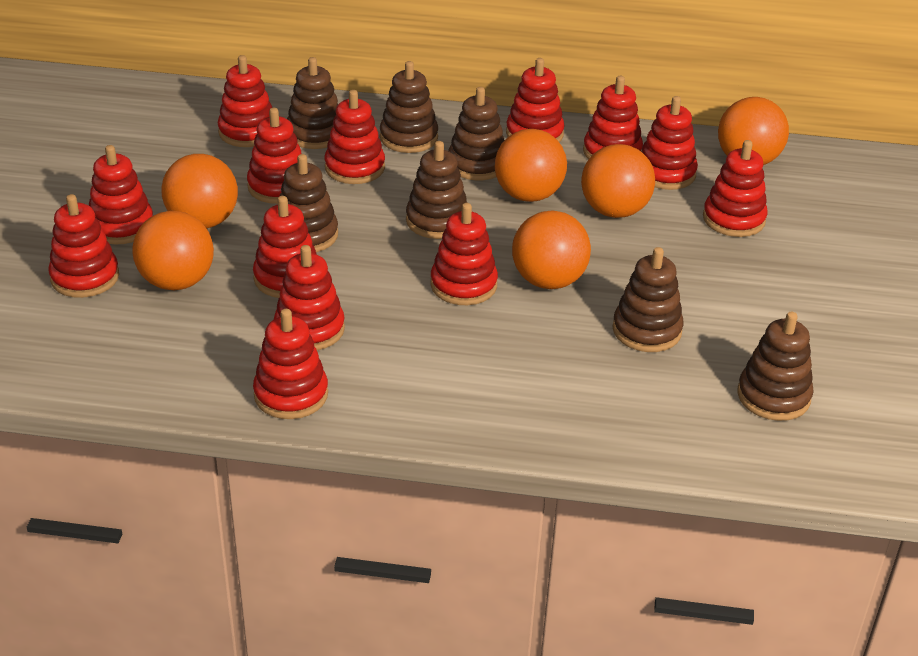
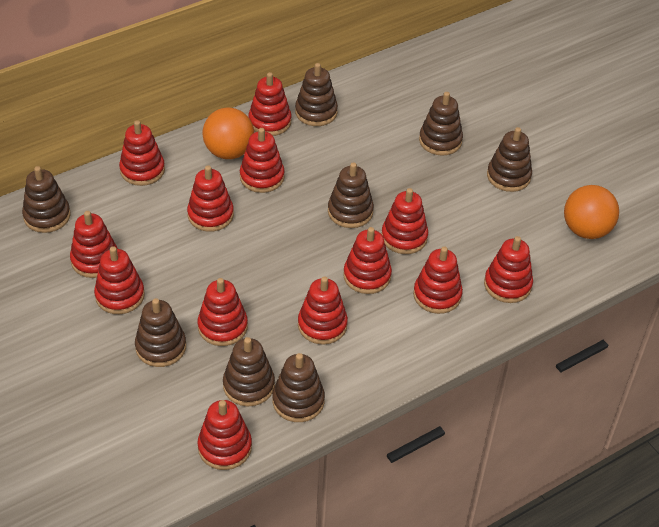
brown stacking toy: 7 -> 8
orange ball: 6 -> 2

